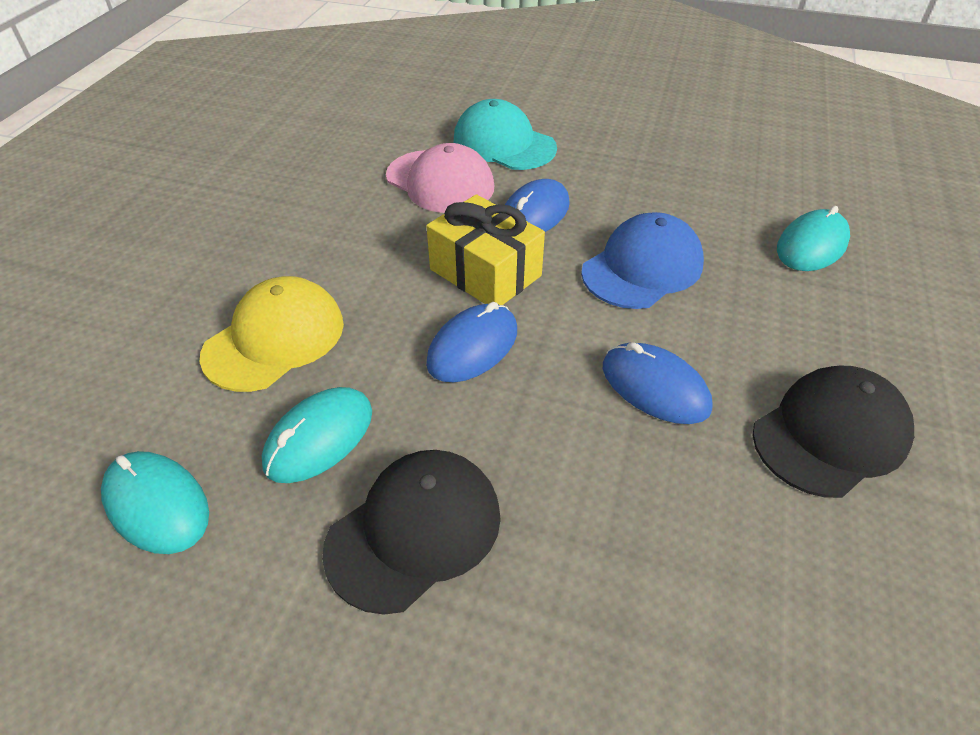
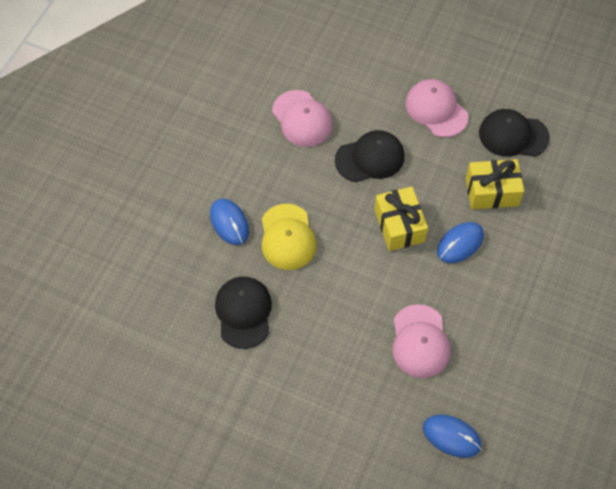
black cap: 2 -> 3
blue cap: 1 -> 0
pink cap: 1 -> 3
turquoise cap: 1 -> 0
turquoise mouse: 3 -> 0
yellow gift: 1 -> 2

